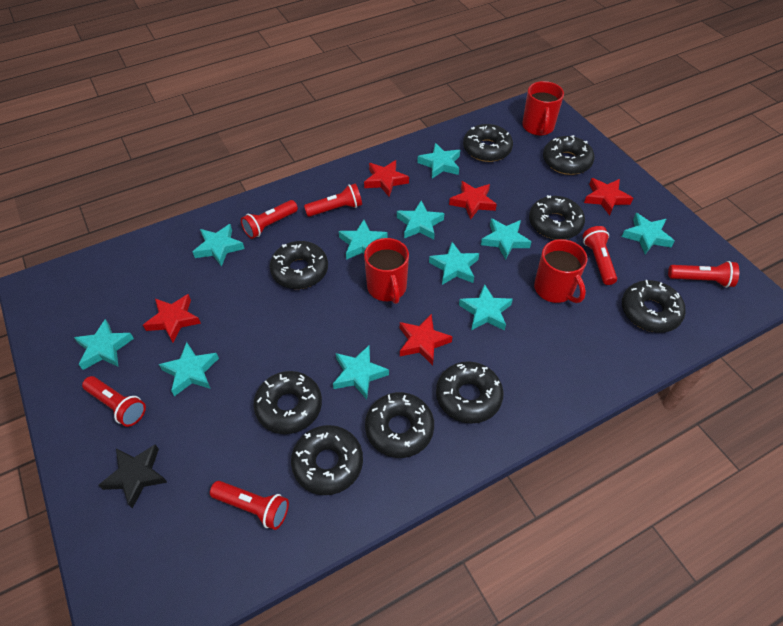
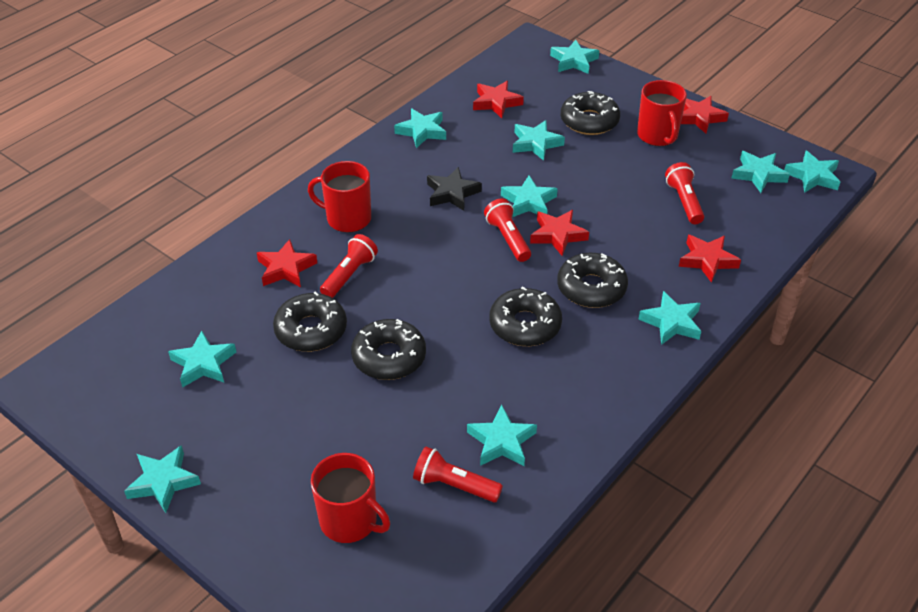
black donut: 9 -> 5
red flashlight: 6 -> 4
turquoise star: 11 -> 10

